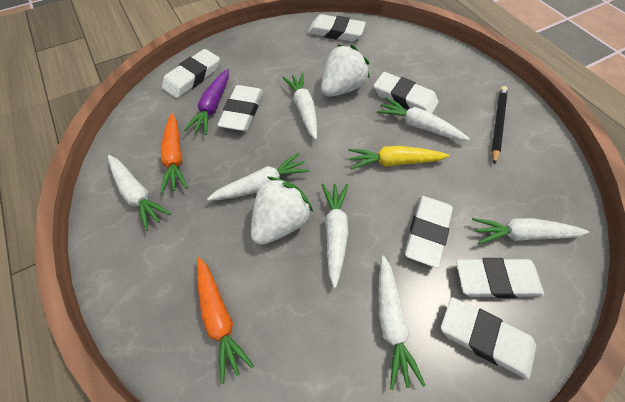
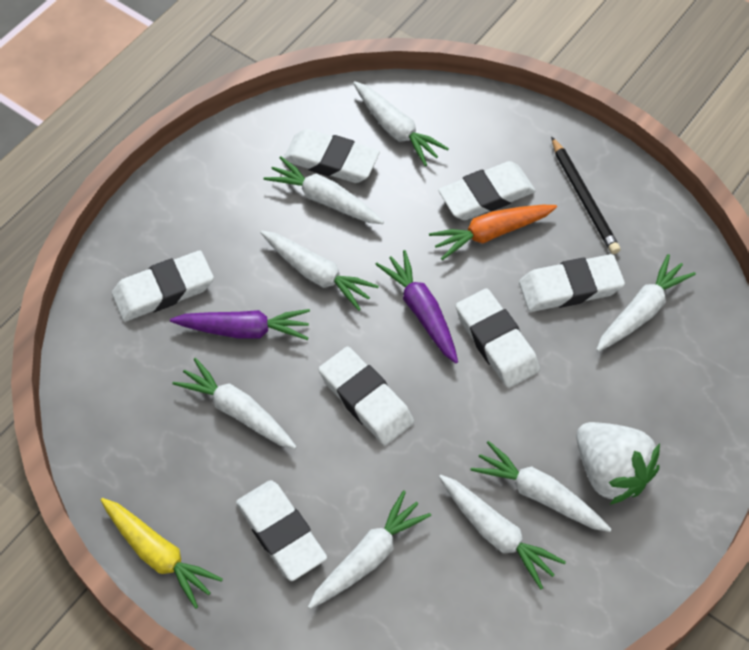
orange carrot: 2 -> 1
purple carrot: 1 -> 2
white carrot: 7 -> 8
white strawberry: 2 -> 1

